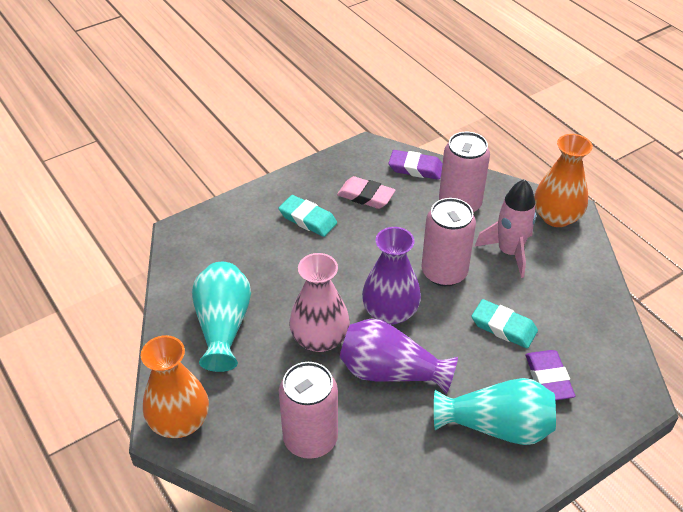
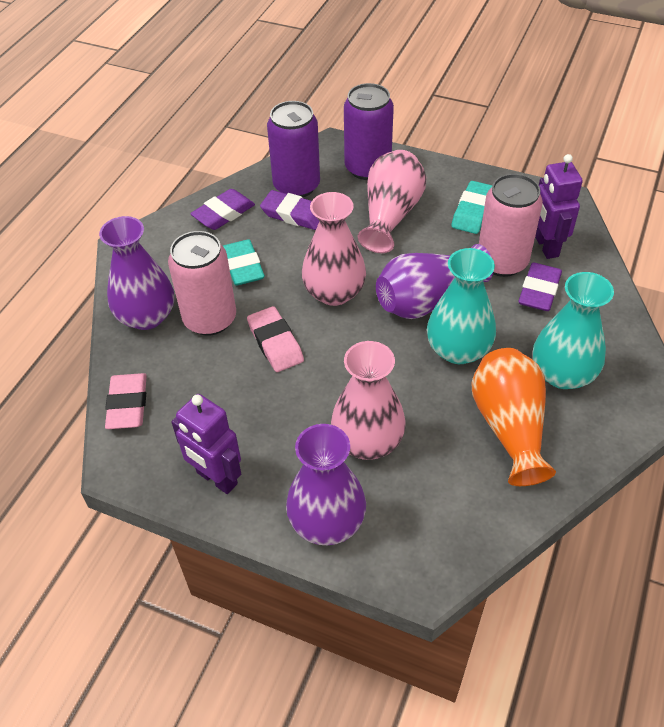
orange vase: 2 -> 1
pink can: 3 -> 2
pink eraser: 1 -> 2
pink rocket: 1 -> 0
pink vase: 1 -> 3
purple can: 0 -> 2
purple eraser: 2 -> 3
purple robot: 0 -> 2
purple vase: 2 -> 3

